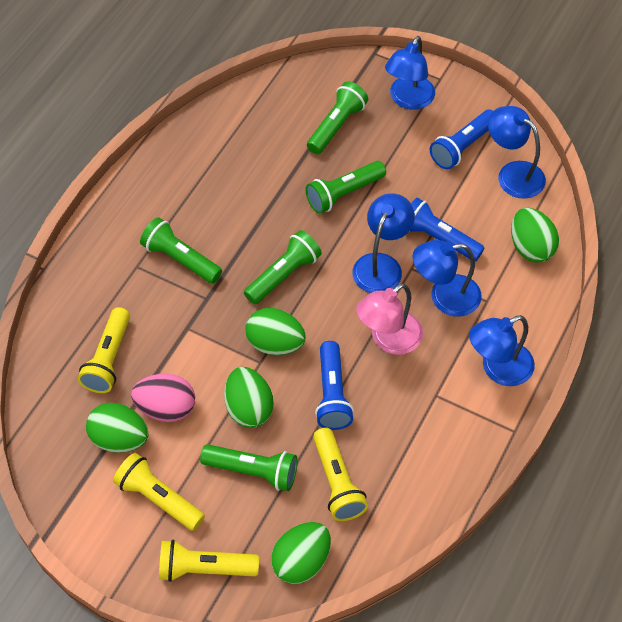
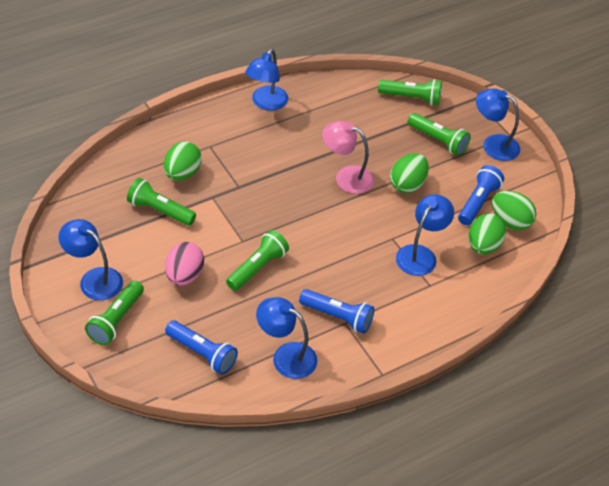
green egg: 5 -> 4
yellow flashlight: 4 -> 0

